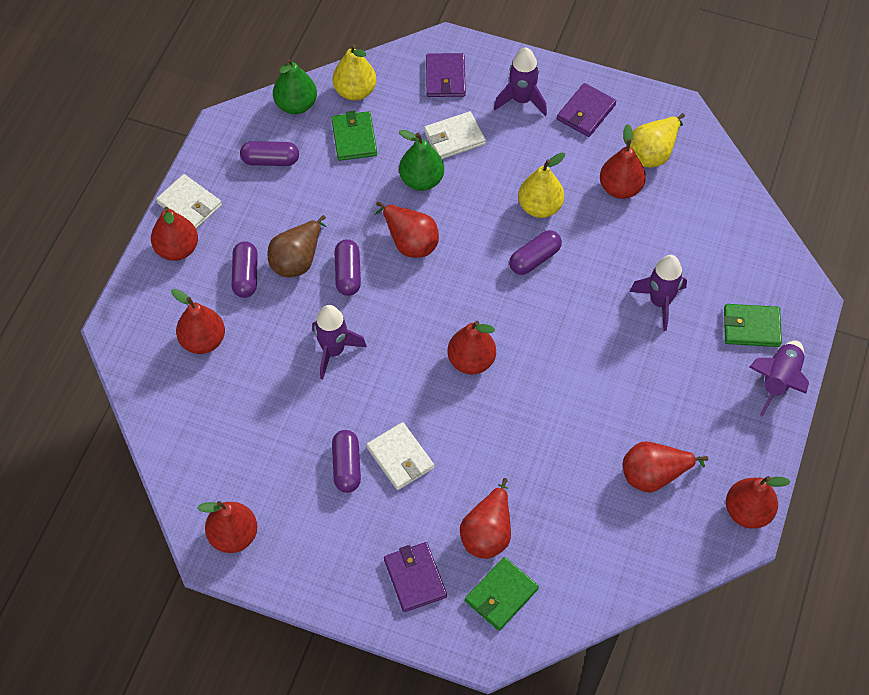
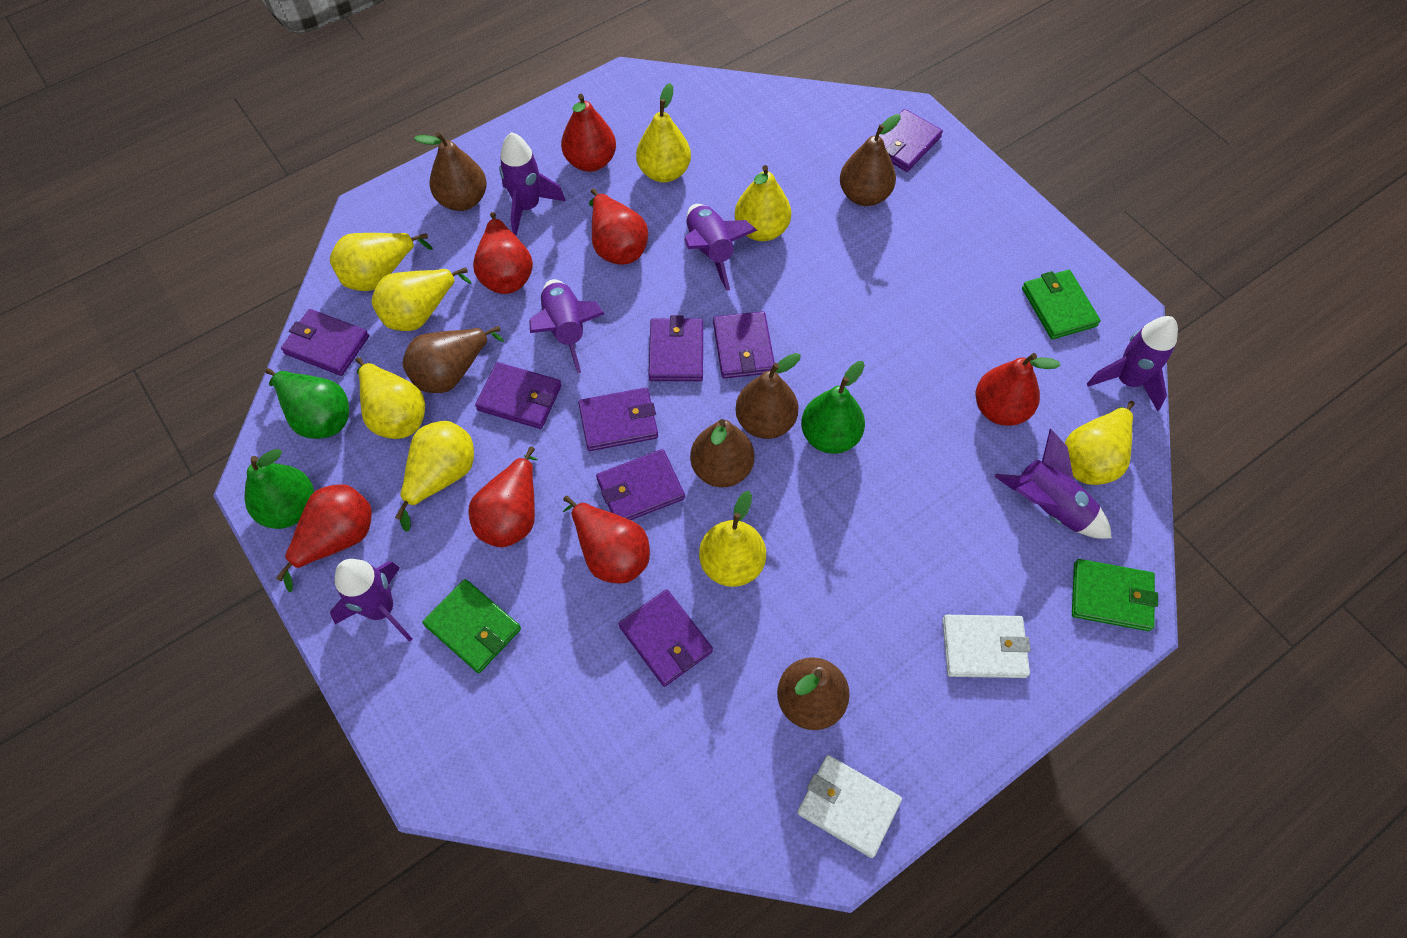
brown pear: 1 -> 6
green pear: 2 -> 3
purple capsule: 5 -> 0
purple rocket: 4 -> 6
purple wallet: 3 -> 8
red pear: 9 -> 7
white wallet: 3 -> 2
yellow pear: 3 -> 8

